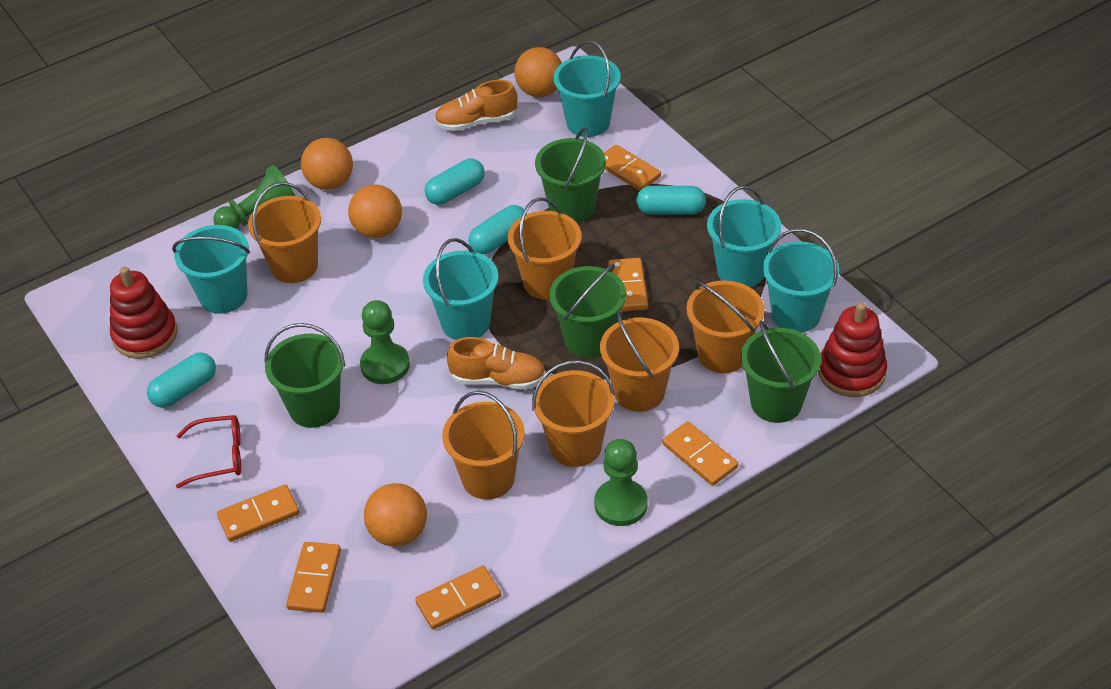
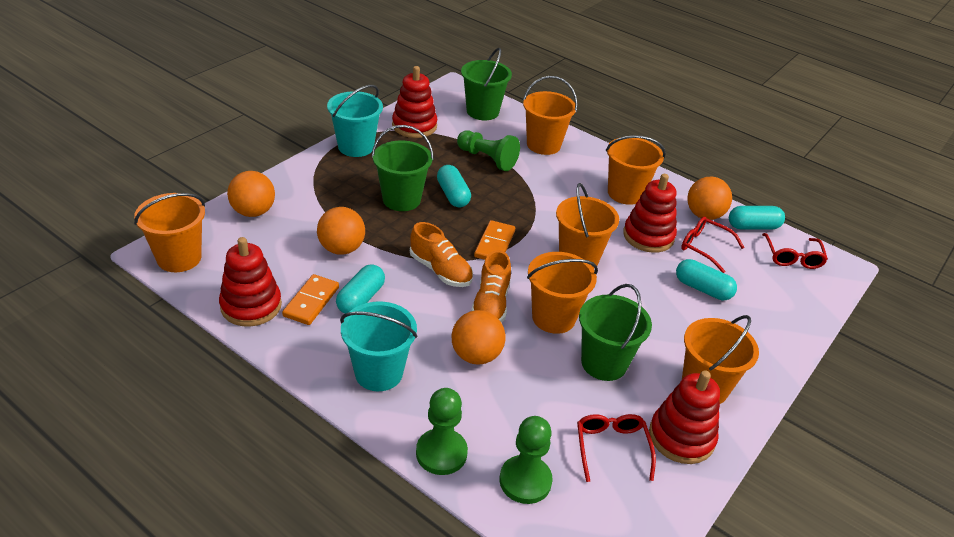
green bucket: 4 -> 3
orange domino: 6 -> 2
red glasses: 1 -> 3
red stacking toy: 2 -> 4
turquoise bucket: 5 -> 2

